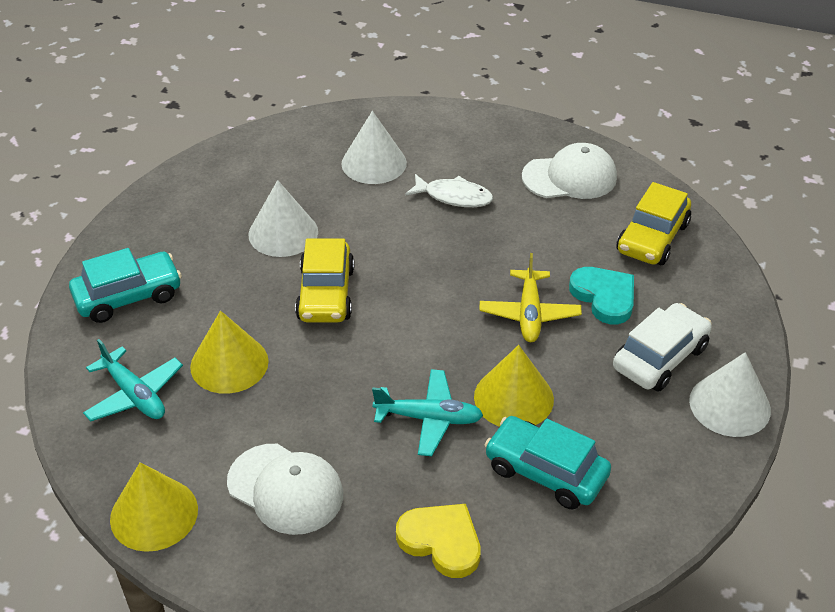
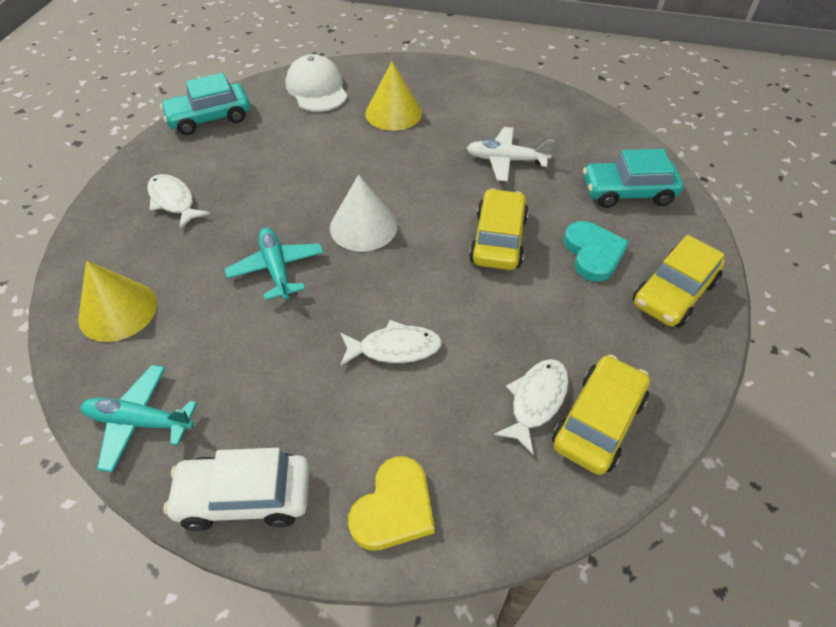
white cap: 2 -> 1
white cone: 3 -> 1
white fish: 1 -> 3
white plane: 0 -> 1
yellow car: 2 -> 3
yellow cone: 3 -> 2
yellow plane: 1 -> 0

